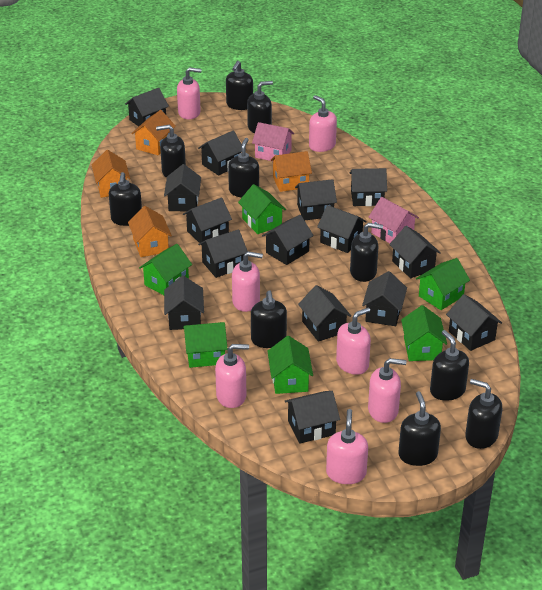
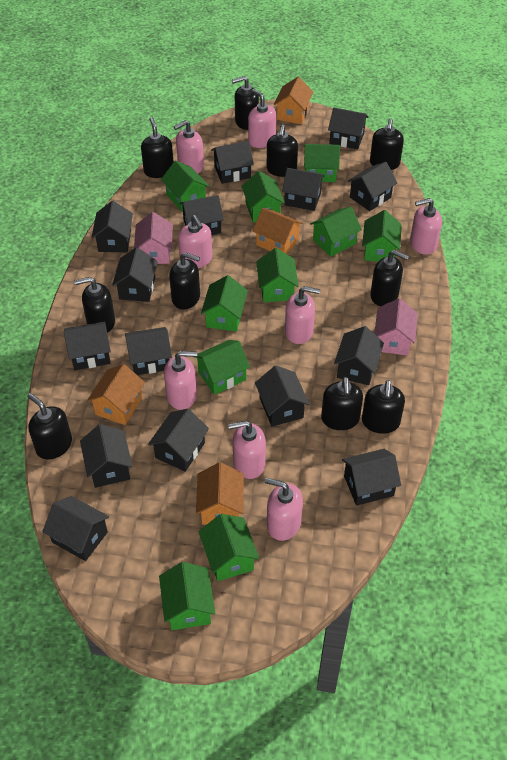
green house: 6 -> 10
pink soap dispenser: 7 -> 8

